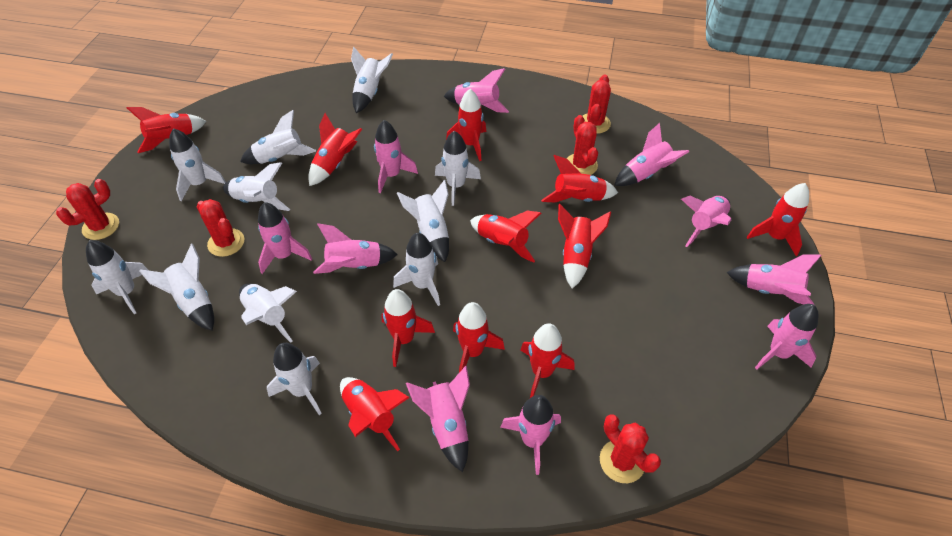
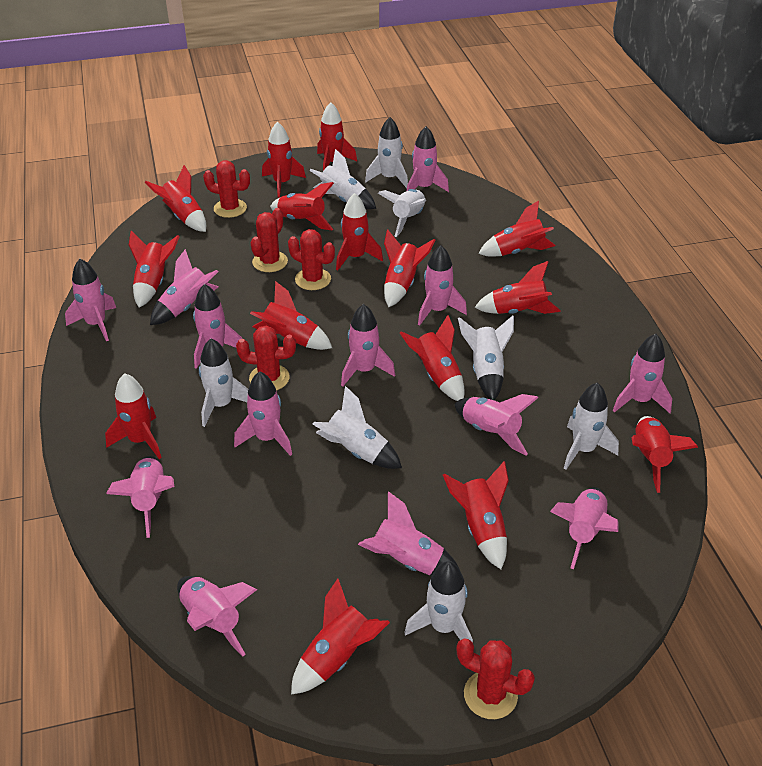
pink rocket: 10 -> 13
red rocket: 11 -> 15
white rocket: 11 -> 8

